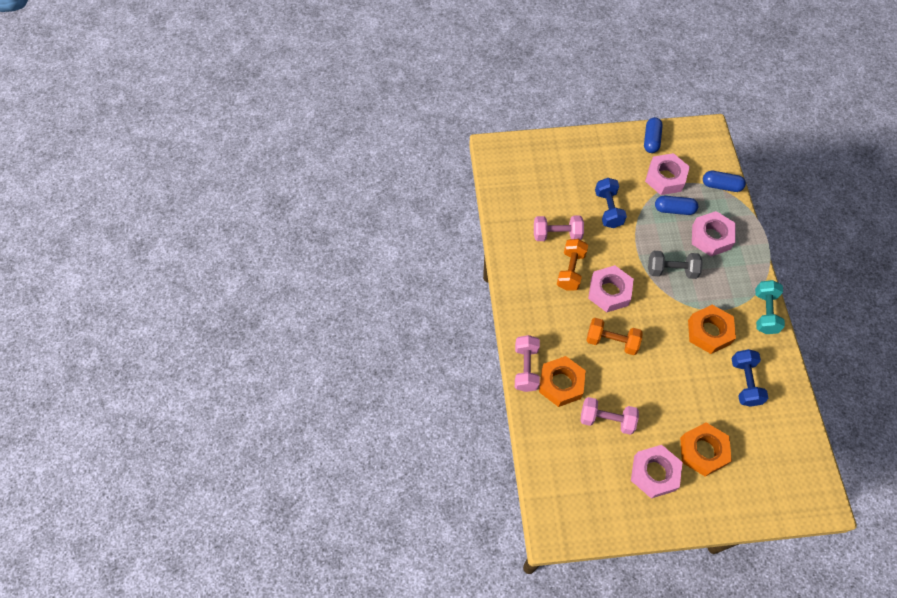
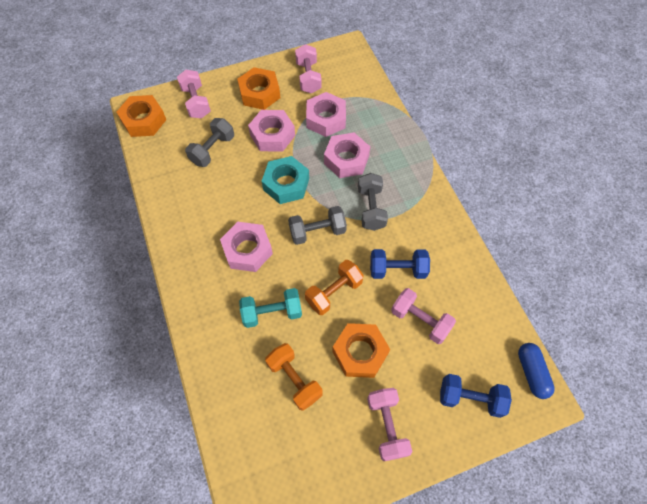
blue capsule: 3 -> 1
grey dumbbell: 1 -> 3
pink dumbbell: 3 -> 4
turquoise nut: 0 -> 1

